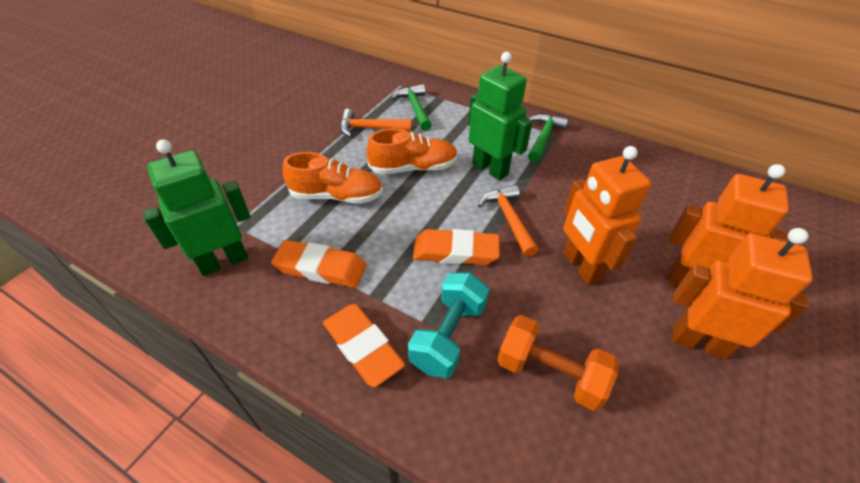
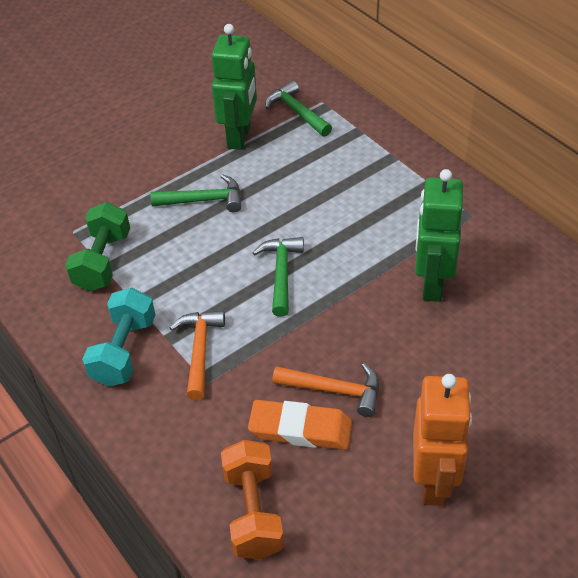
green dumbbell: 0 -> 1
green hammer: 2 -> 3
orange eraser: 3 -> 1
orange robot: 3 -> 1
orange shoe: 2 -> 0

